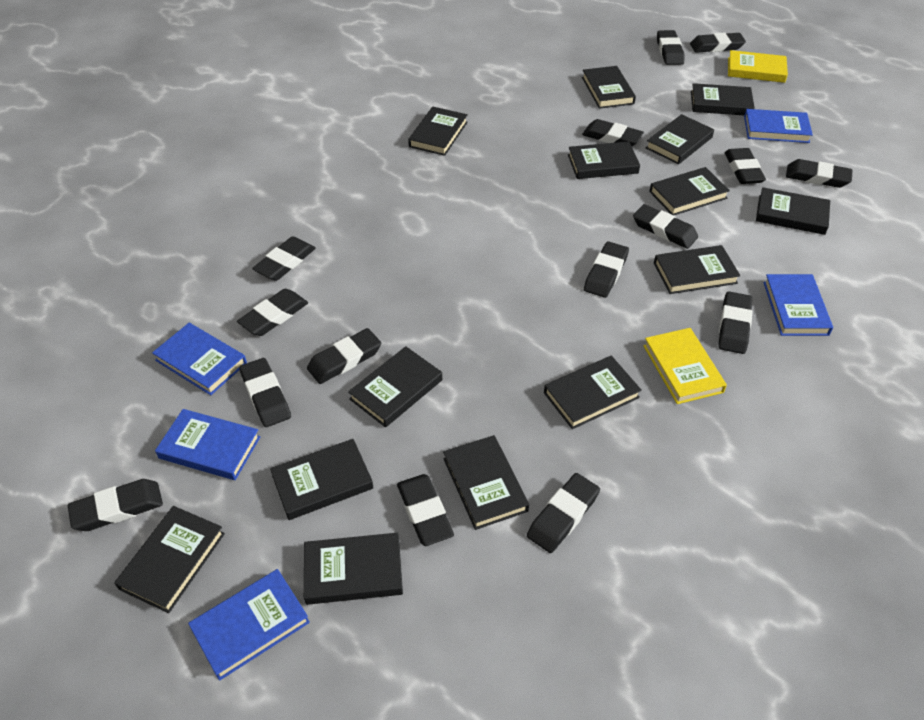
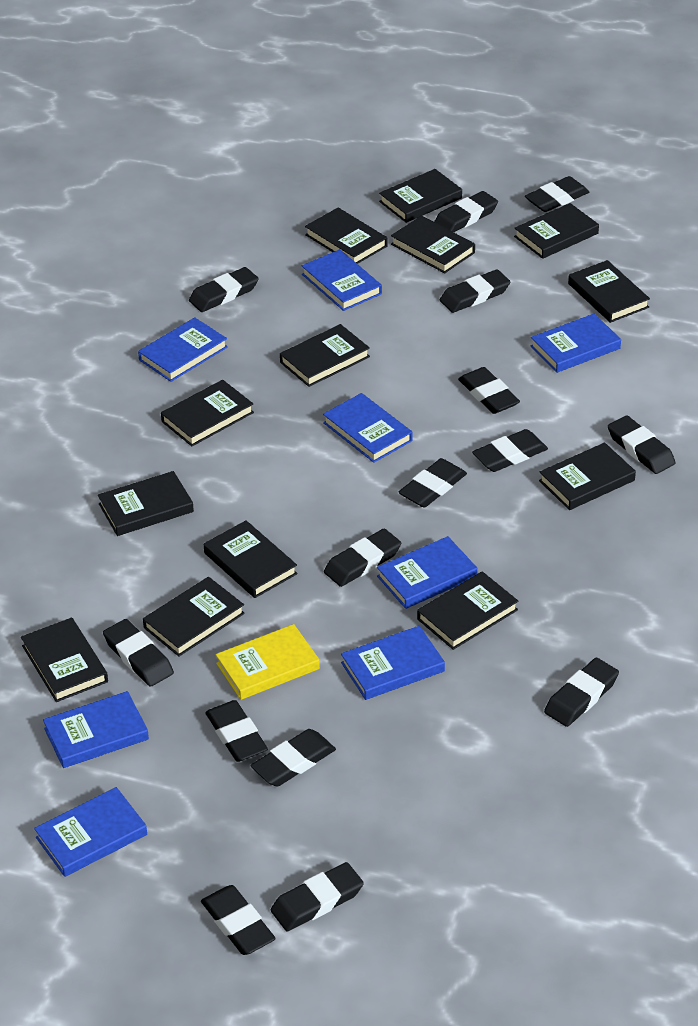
black book: 14 -> 13
blue book: 5 -> 8
yellow book: 2 -> 1

